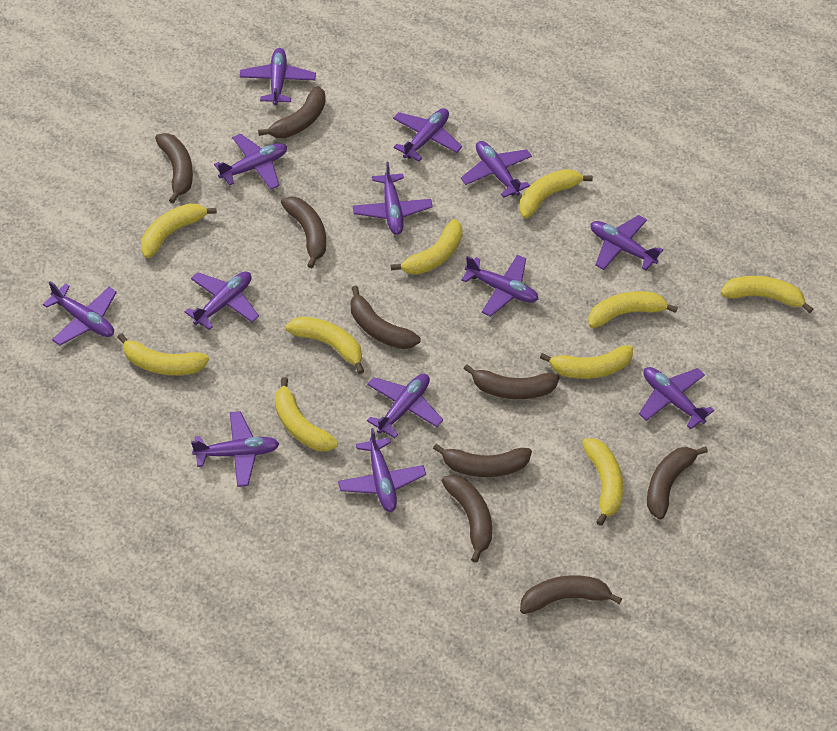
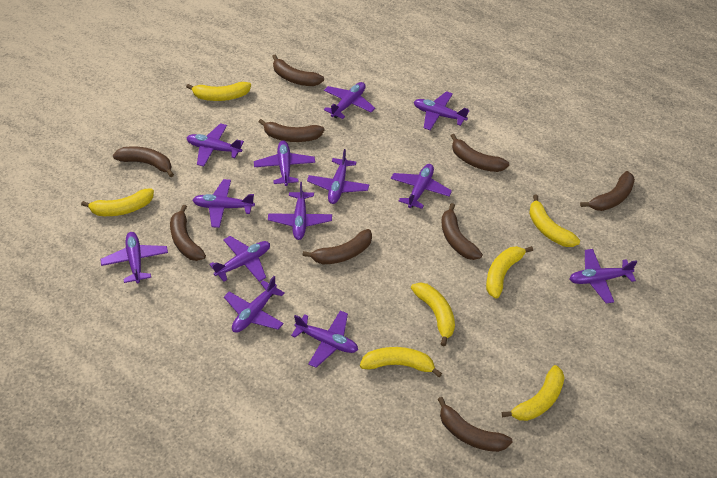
yellow banana: 10 -> 7

